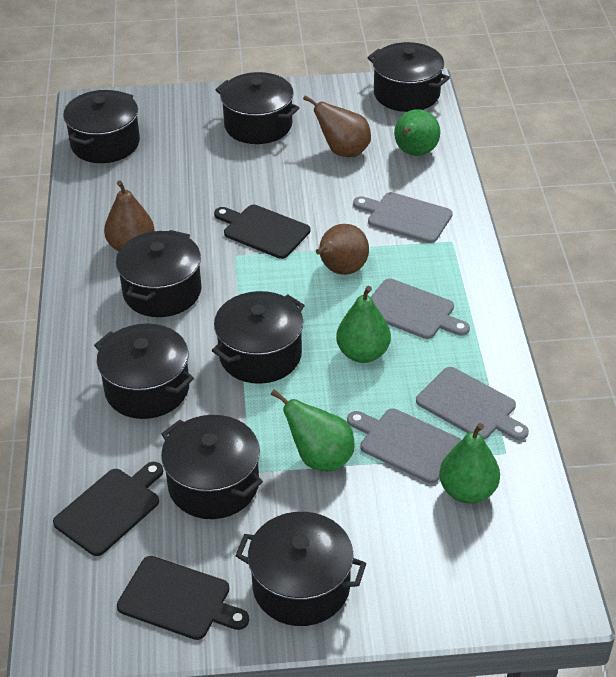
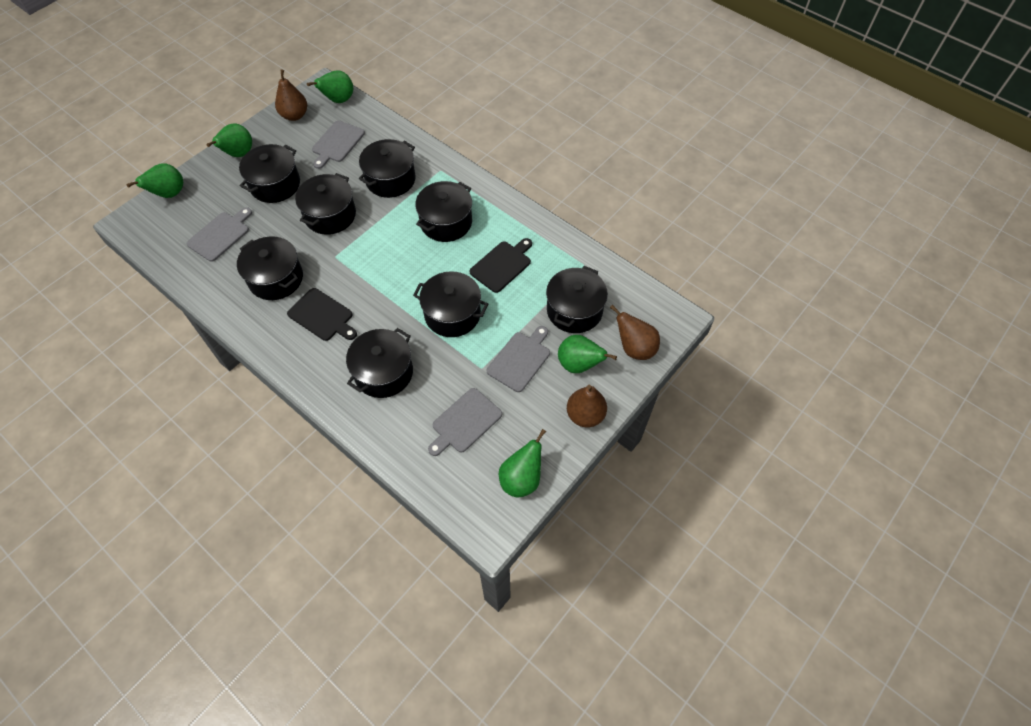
black cutting board: 3 -> 2
green pear: 4 -> 5

